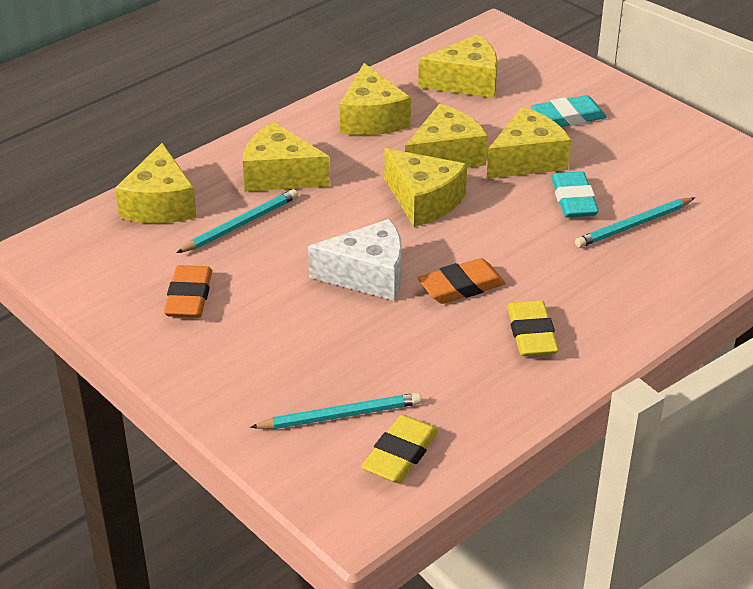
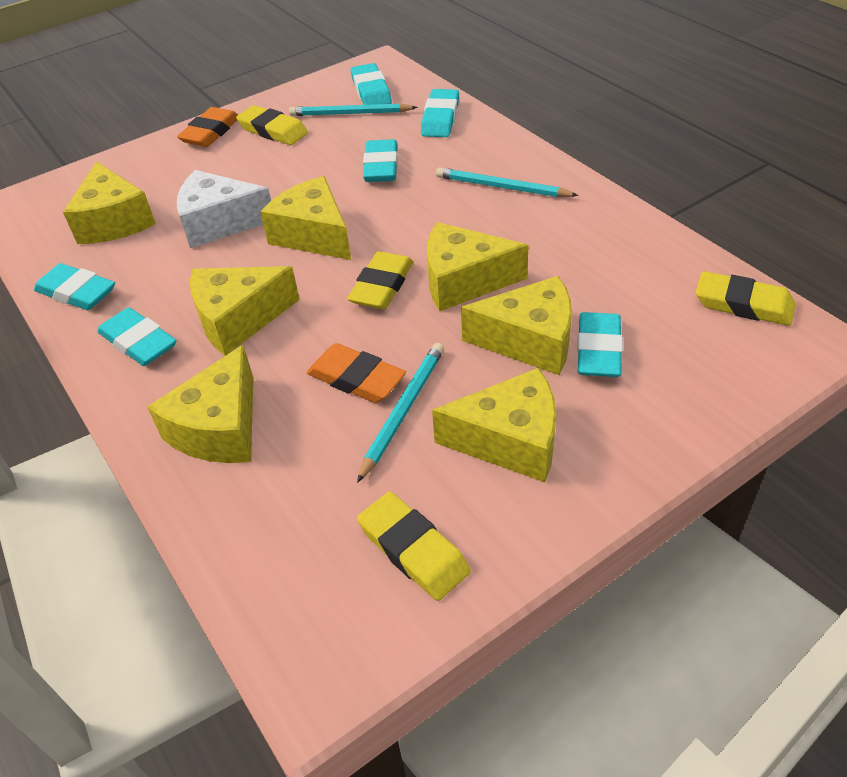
turquoise eraser: 2 -> 6
yellow eraser: 2 -> 4

